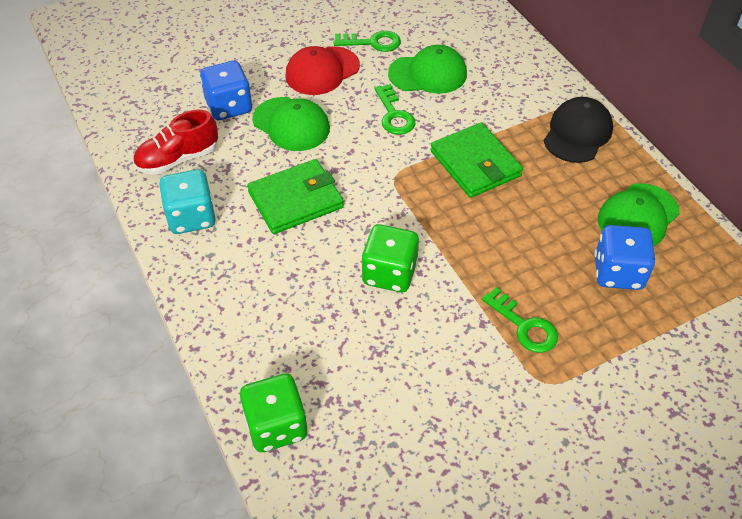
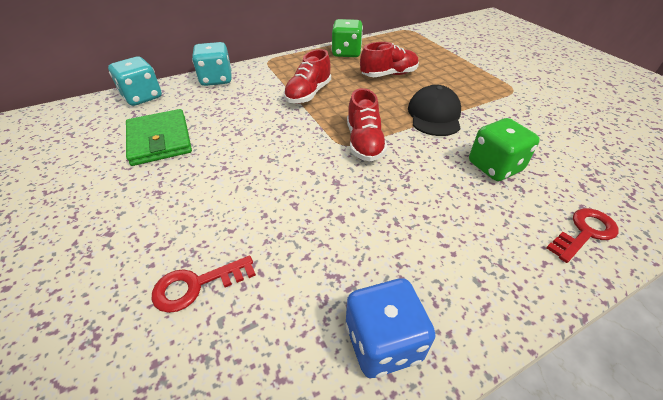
blue dice: 2 -> 1
green cap: 3 -> 0
green key: 3 -> 0
green wallet: 2 -> 1
red cap: 1 -> 0
red key: 0 -> 2
red shoe: 1 -> 3
turquoise dice: 1 -> 2

